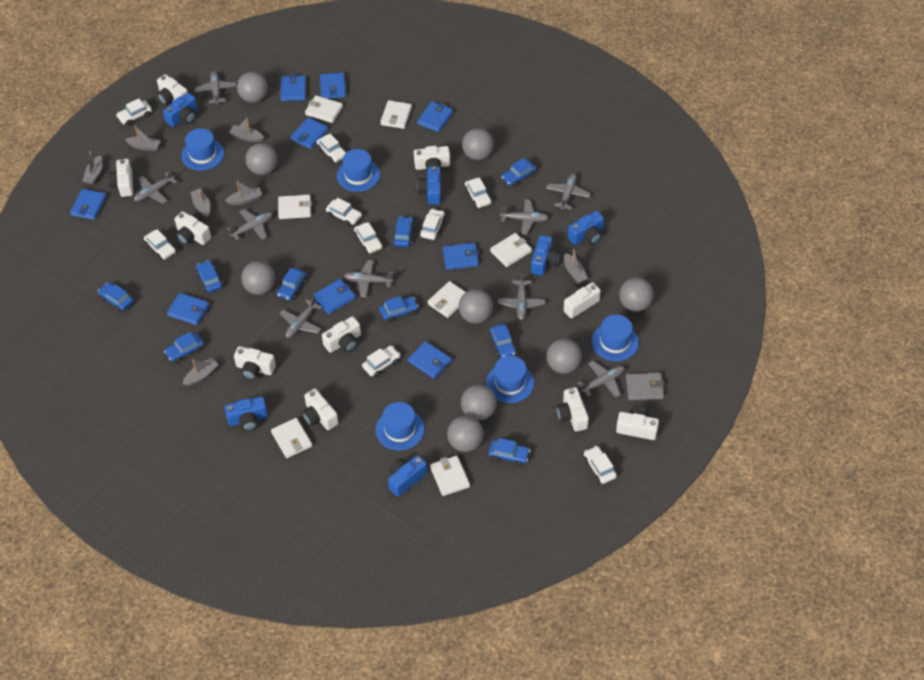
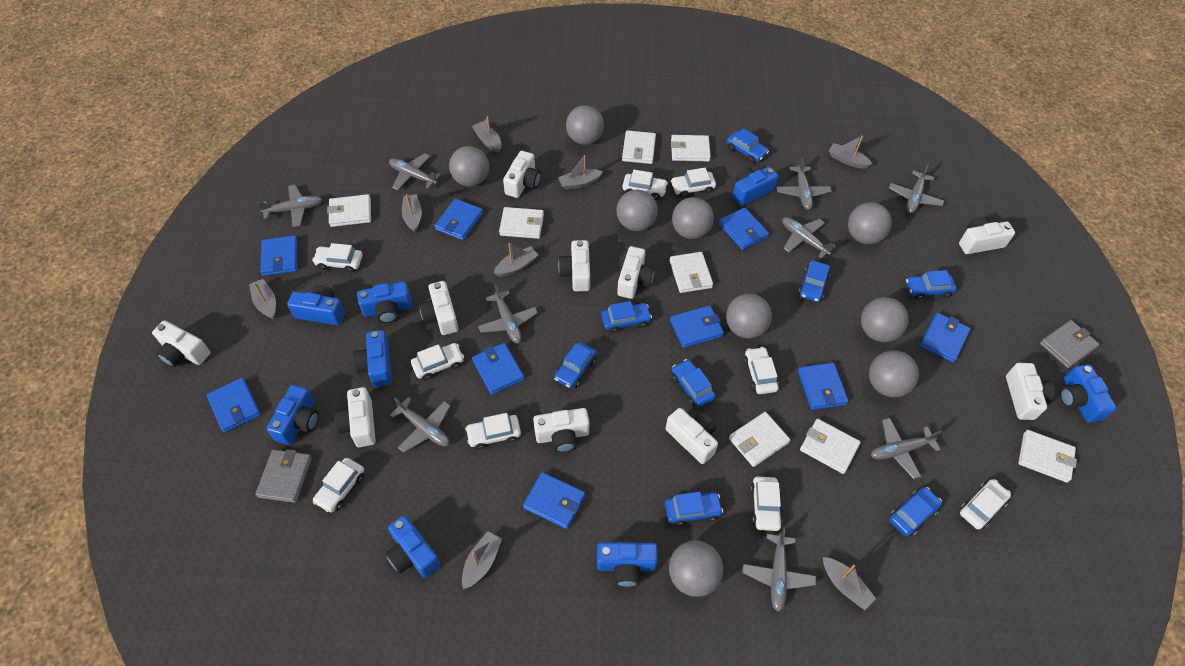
blue camera: 6 -> 8
blue car: 9 -> 8
blue hat: 5 -> 0
grey boat: 7 -> 8
grey wallet: 1 -> 2
white wallet: 7 -> 8

